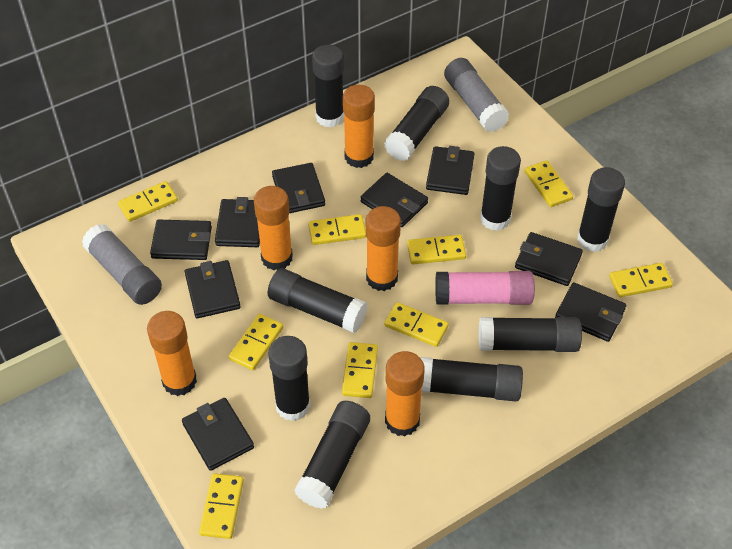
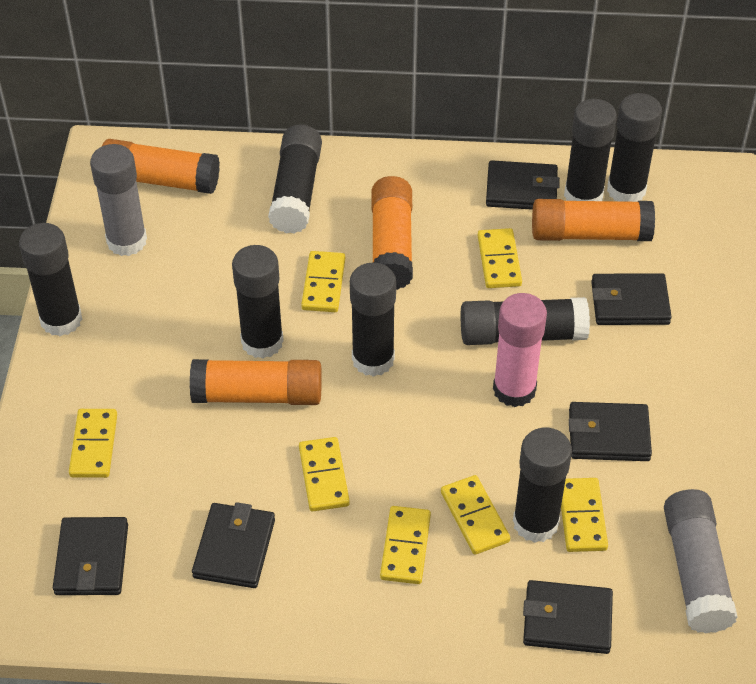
black glue stick: 9 -> 8
black wallet: 9 -> 6
orange glue stick: 5 -> 4
yellow domino: 9 -> 7

